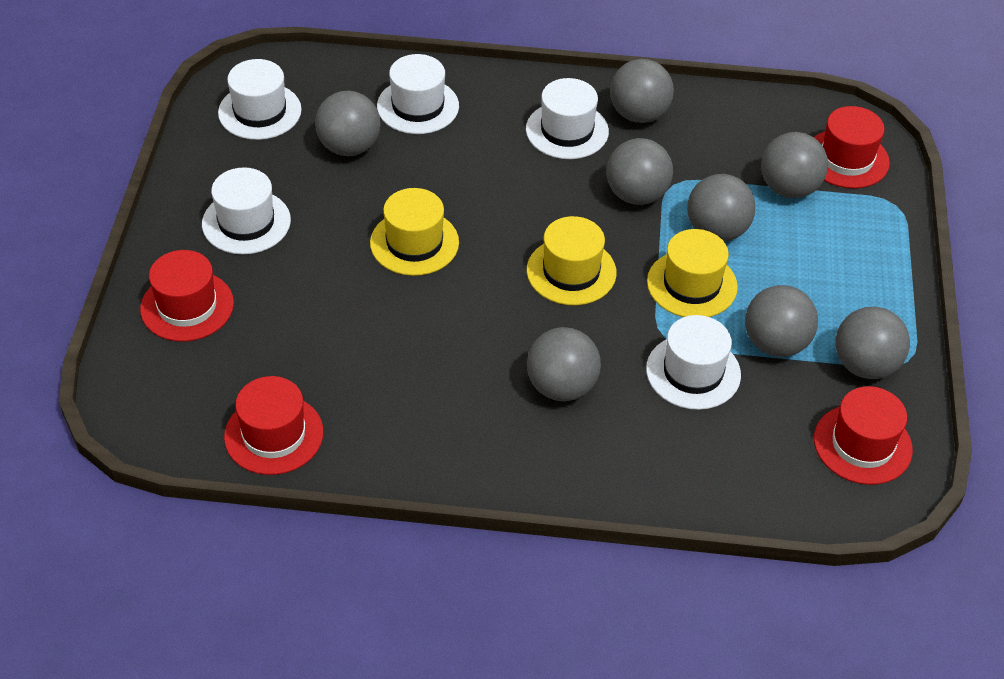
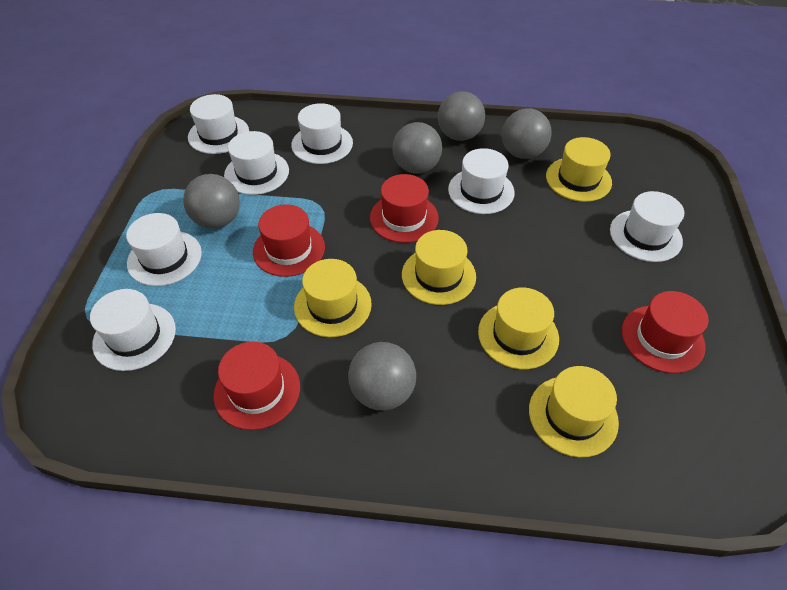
grey ball: 8 -> 5
white hat: 5 -> 7
yellow hat: 3 -> 5

